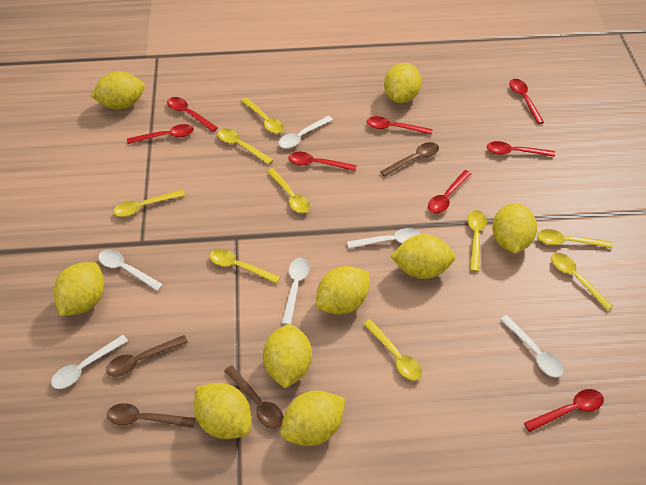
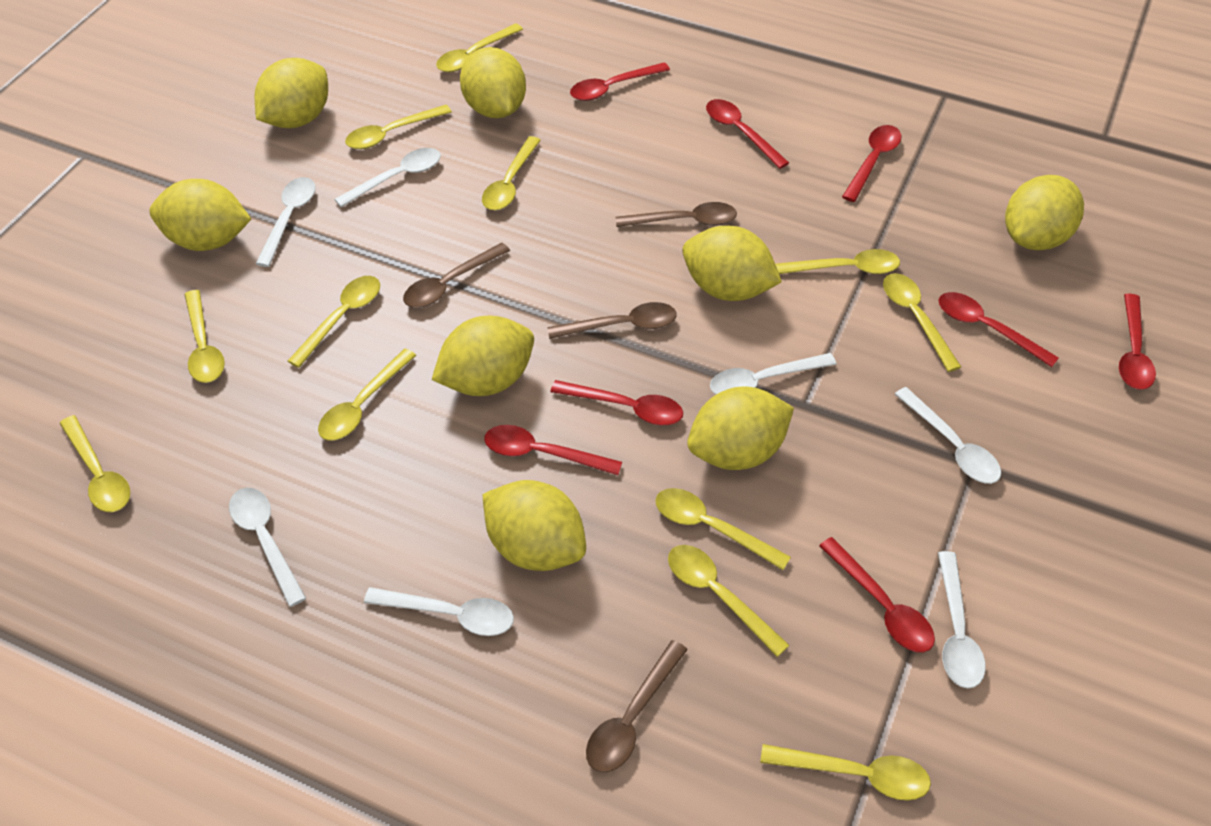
white spoon: 6 -> 7
yellow lemon: 9 -> 8
yellow spoon: 9 -> 12

